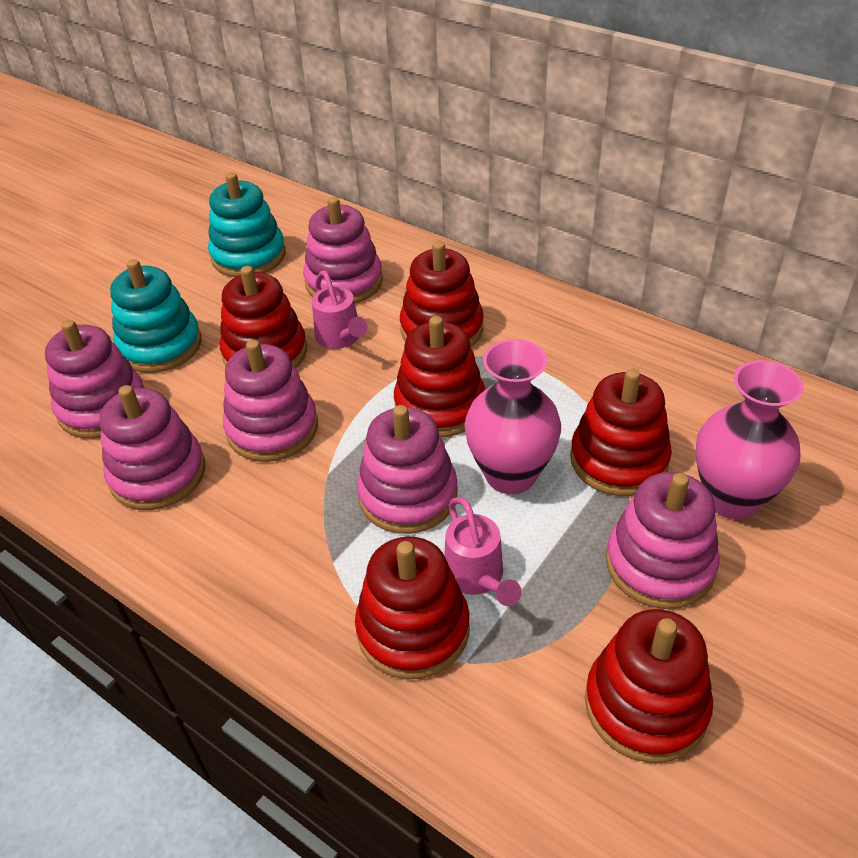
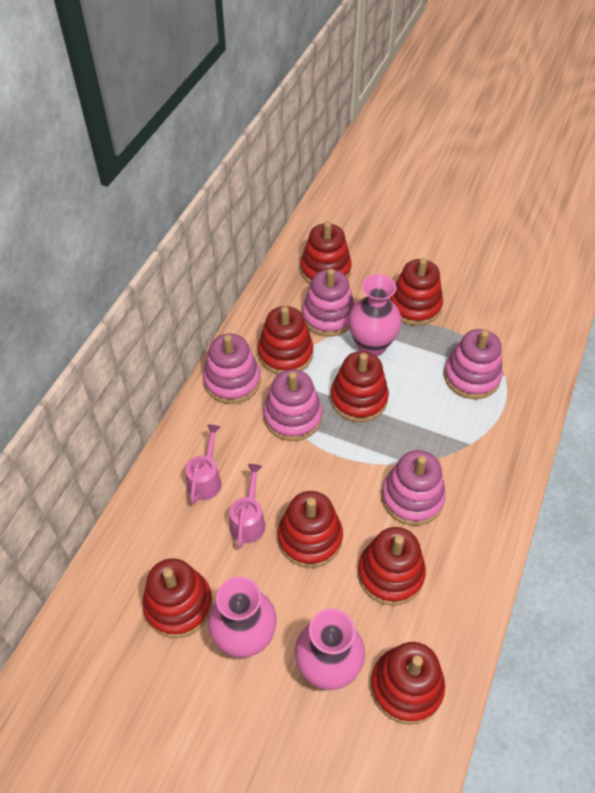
pink stacking toy: 6 -> 5
pink vase: 2 -> 3
red stacking toy: 6 -> 8
turquoise stacking toy: 2 -> 0

